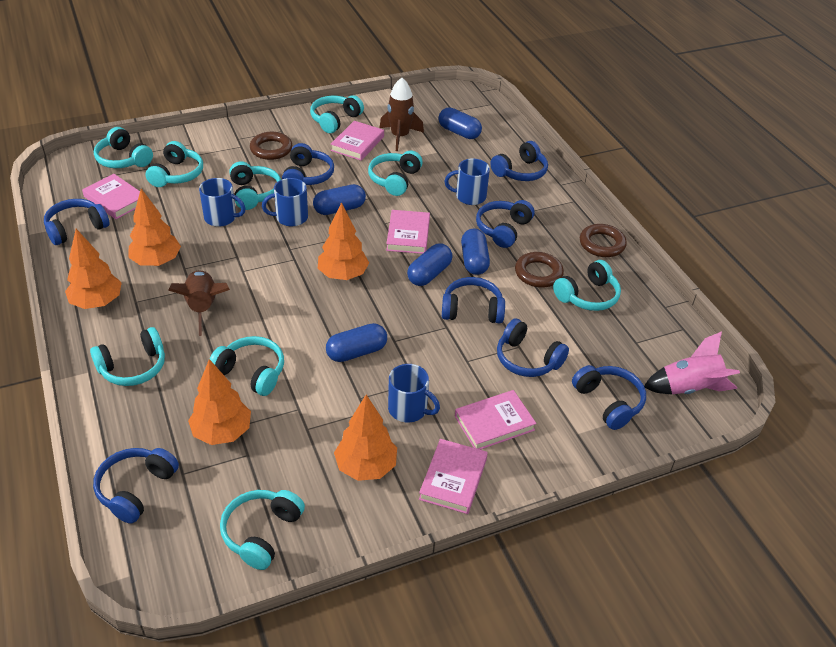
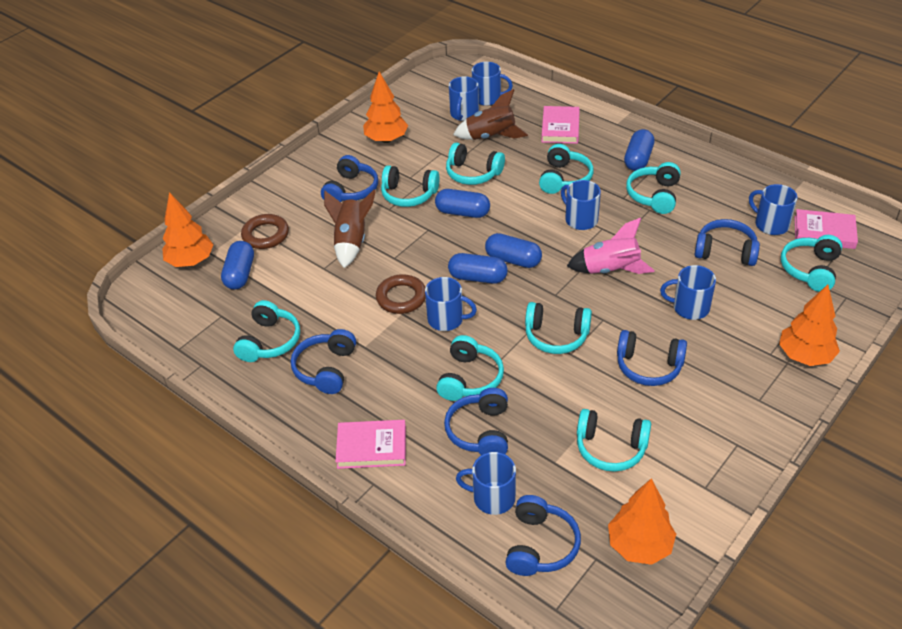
blue headphones: 8 -> 6
blue mug: 4 -> 7
brown ring: 3 -> 2
orange tree: 5 -> 4
pink book: 5 -> 3

